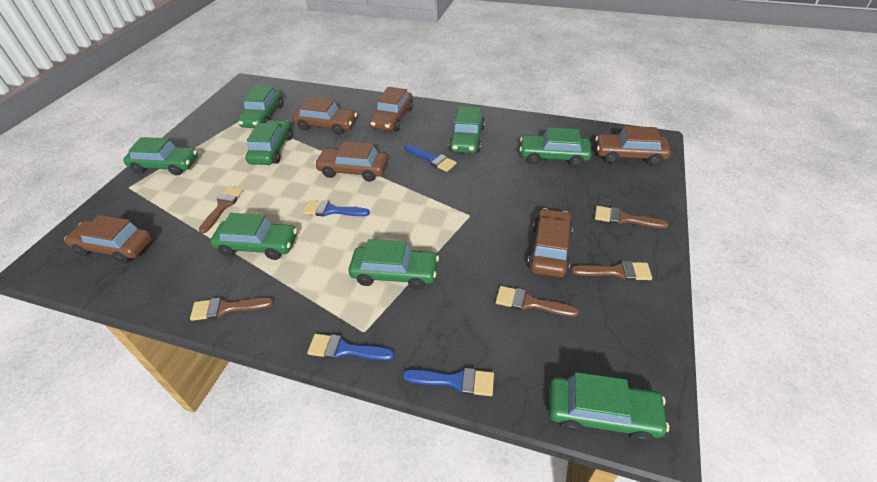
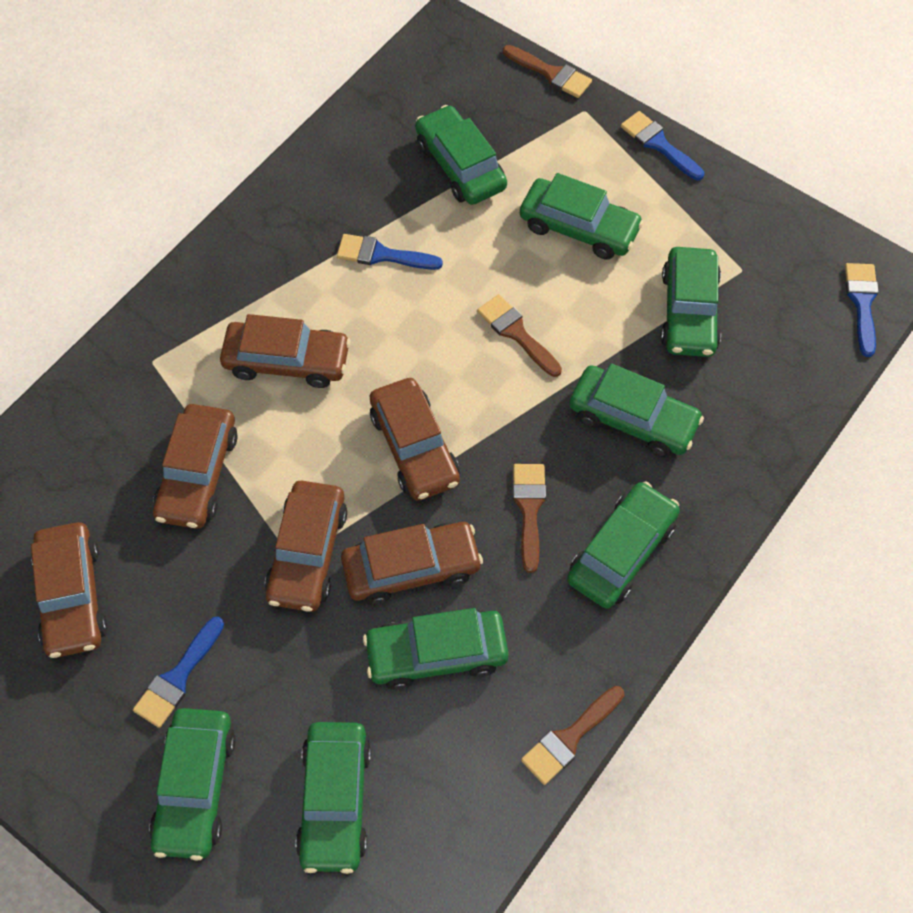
brown brush: 5 -> 4

